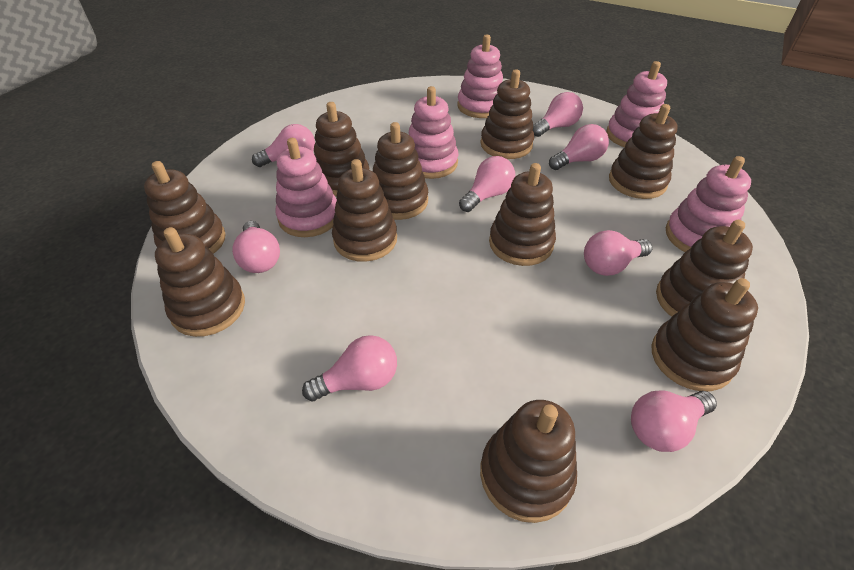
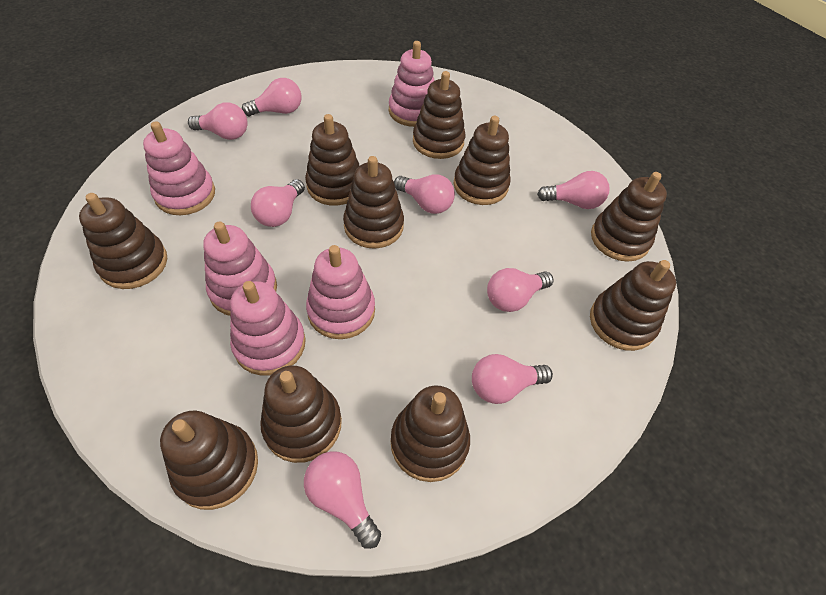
brown stacking toy: 11 -> 10

